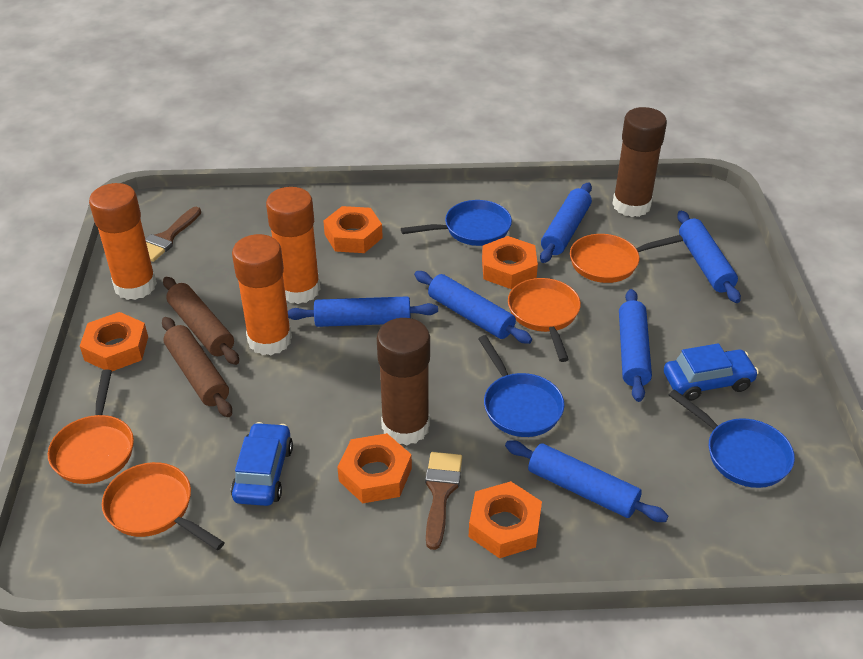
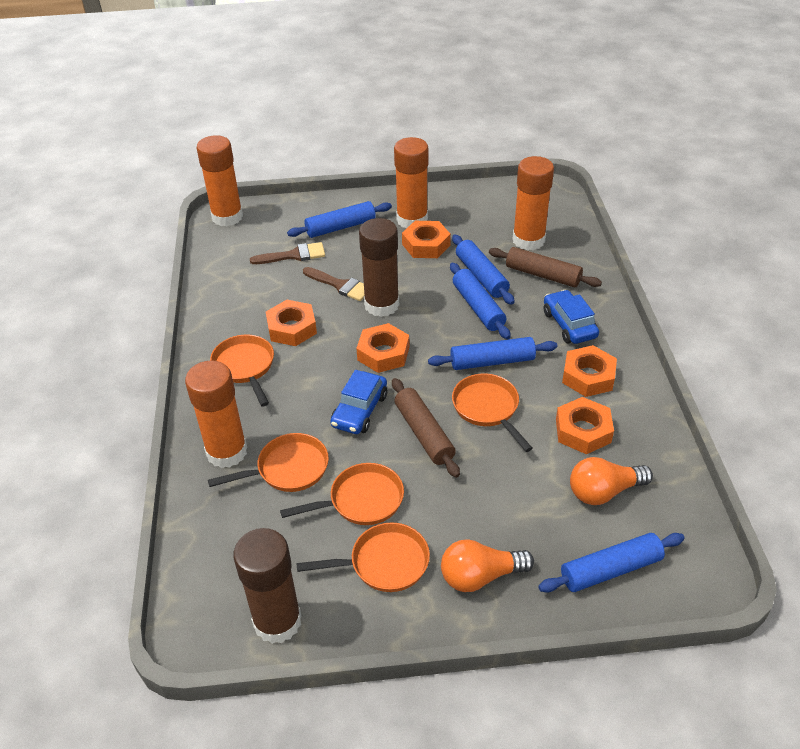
blue pan: 3 -> 0
blue rolling pin: 6 -> 5
orange glue stick: 3 -> 4
orange light bulb: 0 -> 2
orange pan: 4 -> 5

